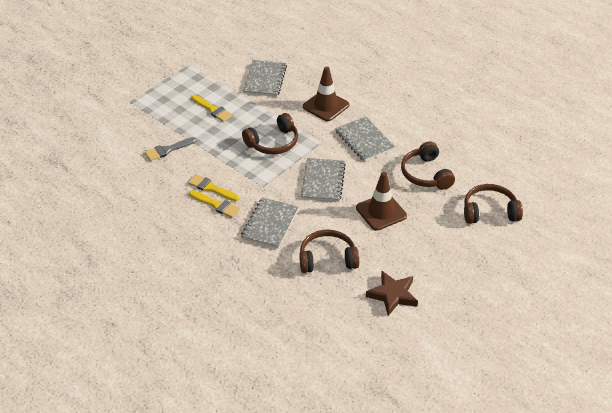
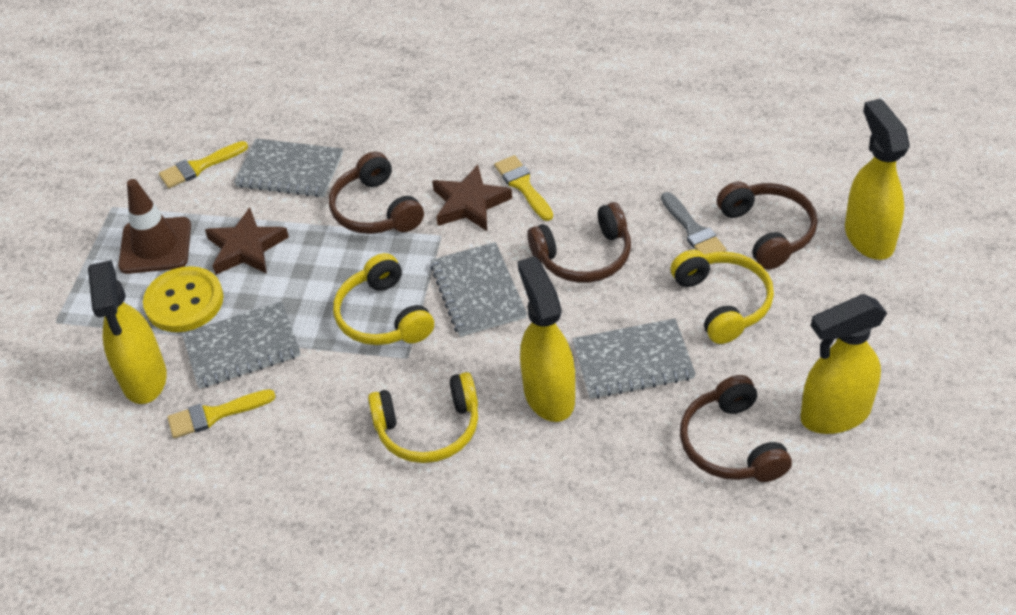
brown star: 1 -> 2
brown traffic cone: 2 -> 1
yellow button: 0 -> 1
yellow headphones: 0 -> 3
yellow spray bottle: 0 -> 4

